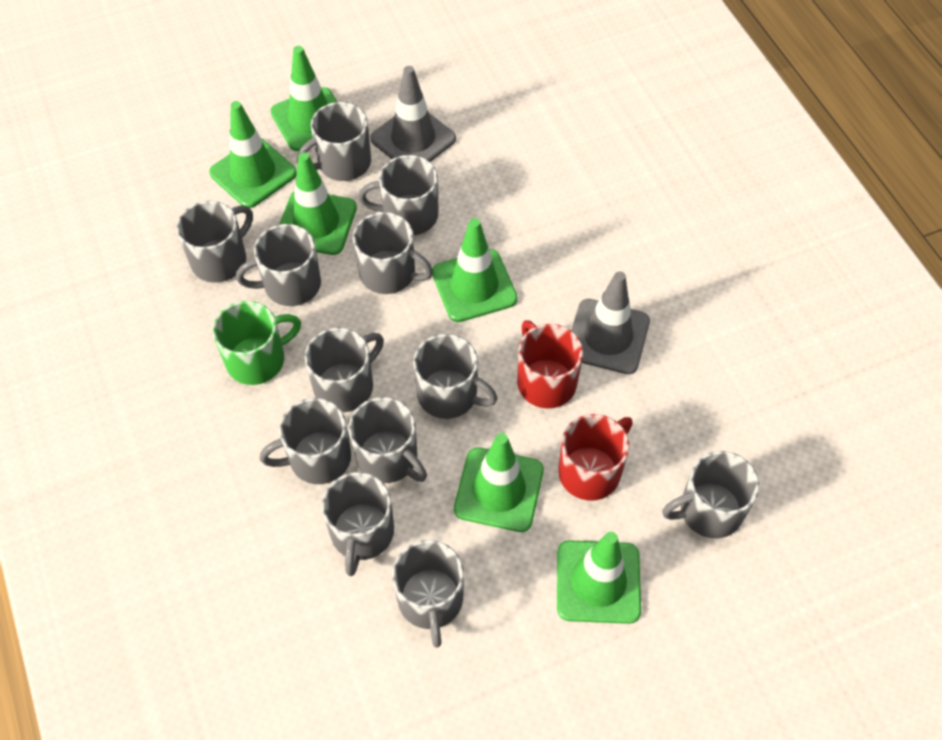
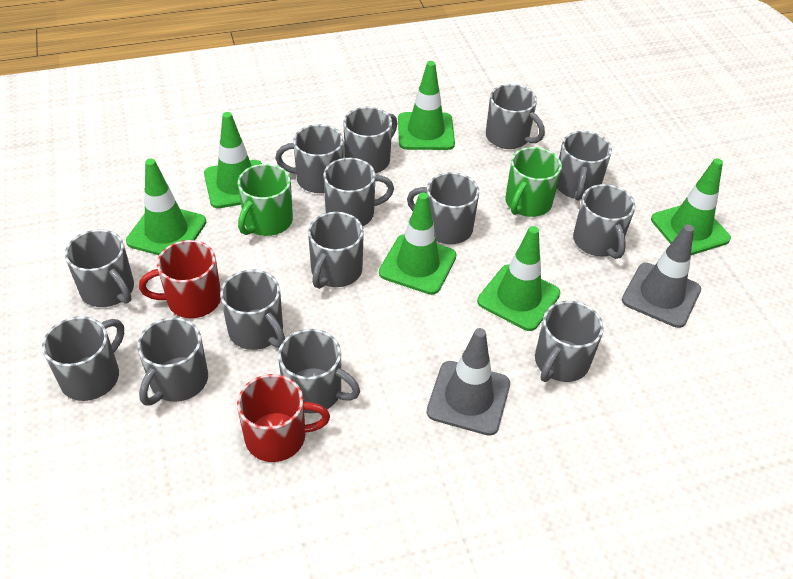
green mug: 1 -> 2
grey mug: 12 -> 14

